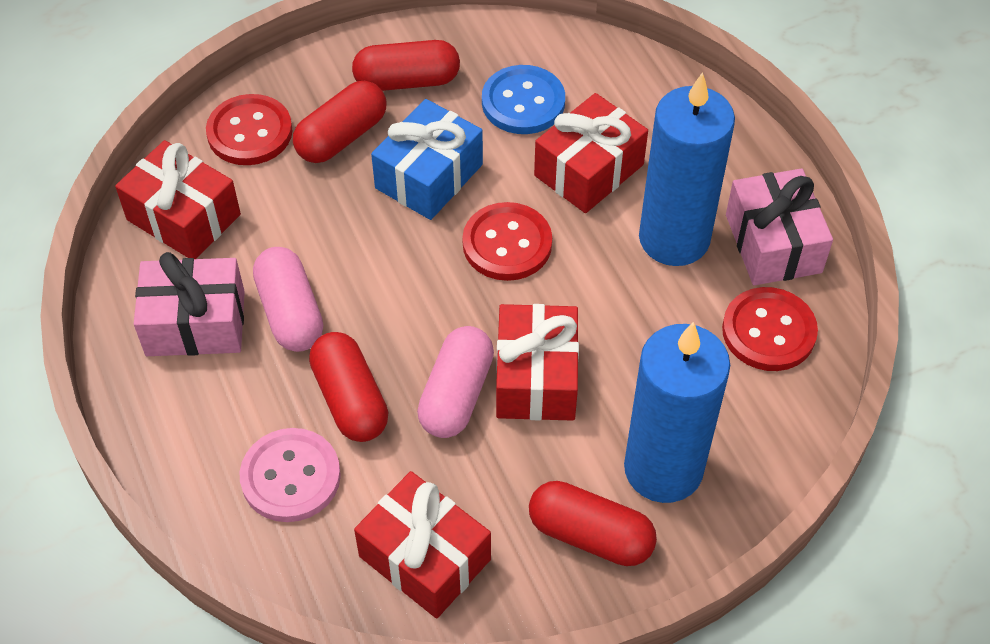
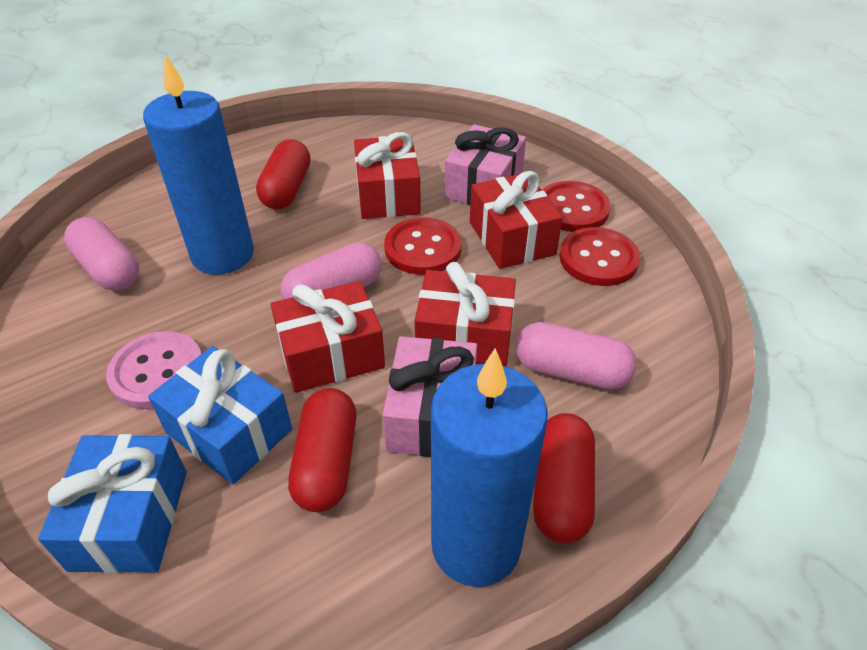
blue button: 1 -> 0
blue gift: 1 -> 2
pink capsule: 2 -> 3
red capsule: 4 -> 3

